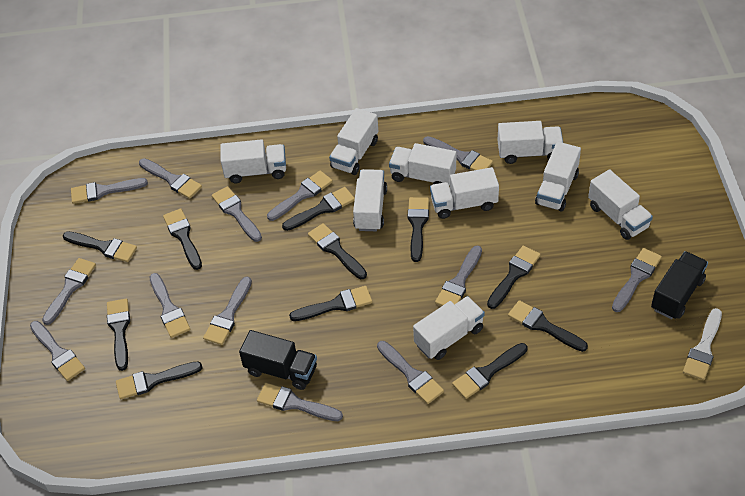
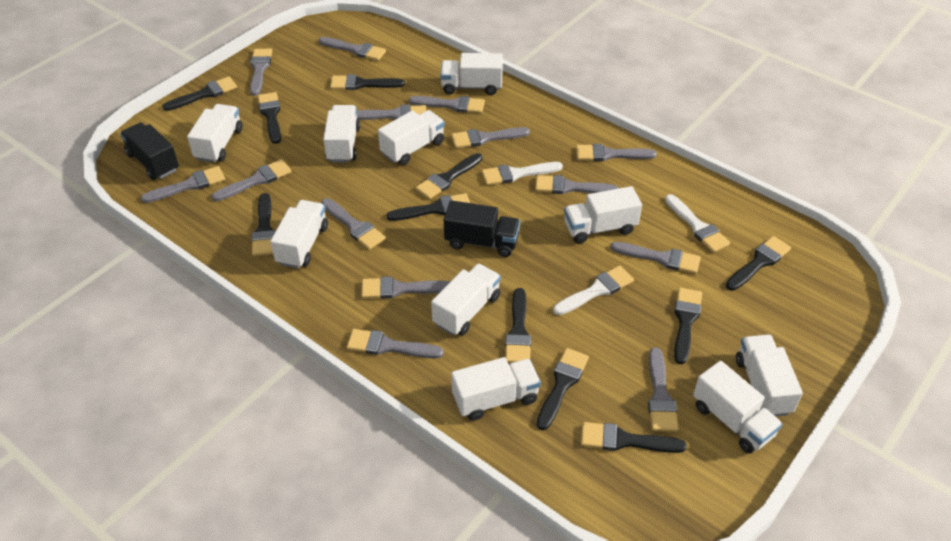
grey brush: 13 -> 14
white brush: 1 -> 3
white truck: 9 -> 10

